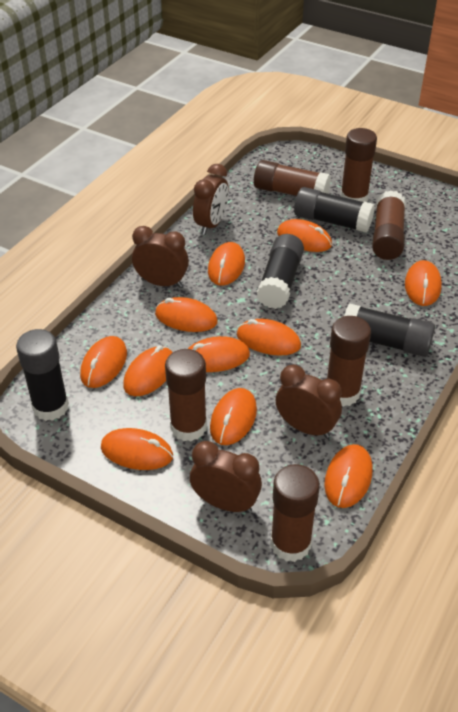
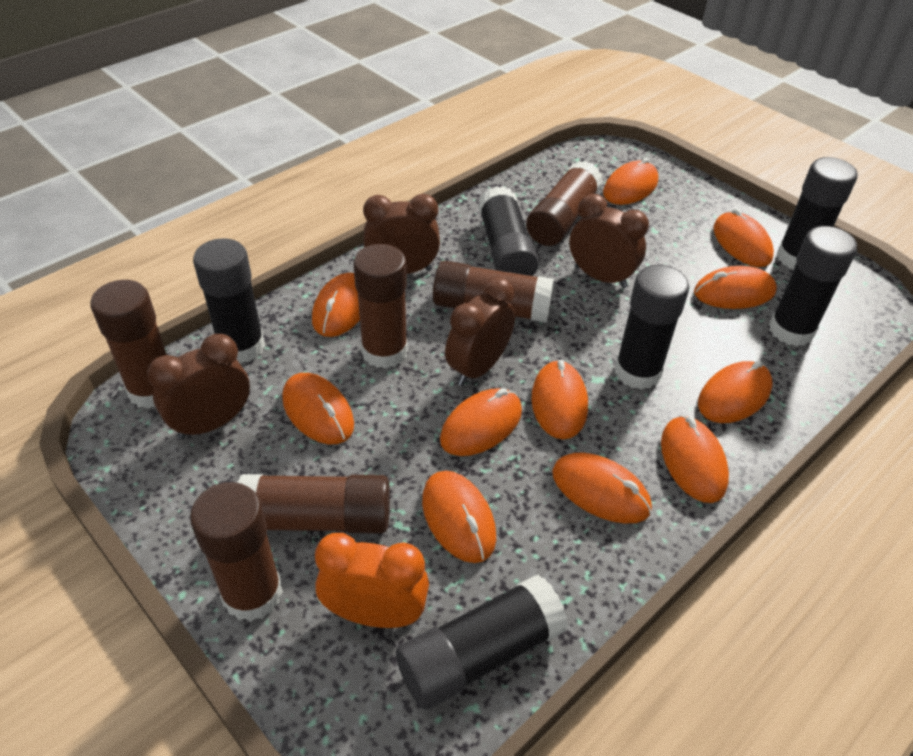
black glue stick: 4 -> 6
orange clock: 0 -> 1

